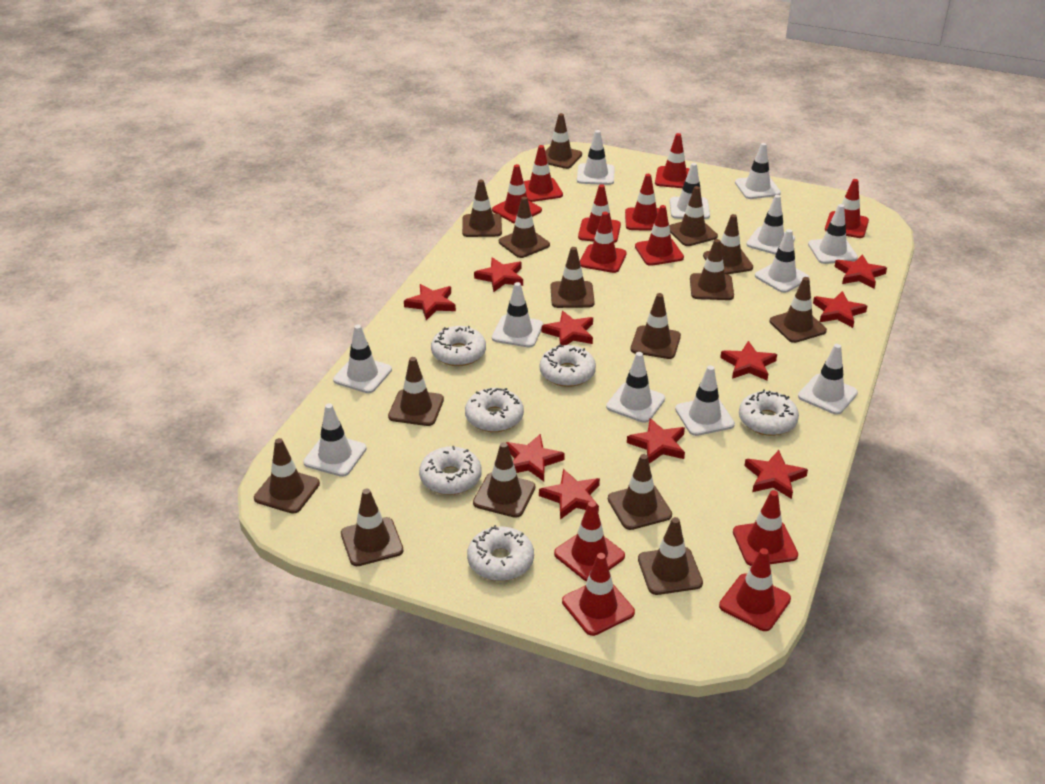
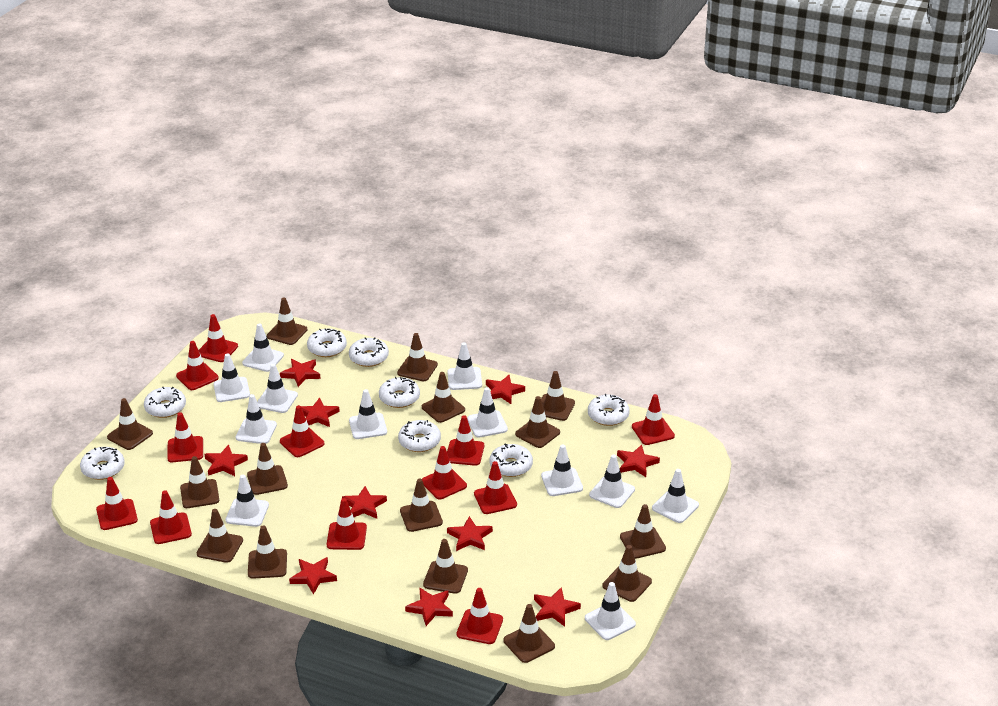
white donut: 6 -> 8

